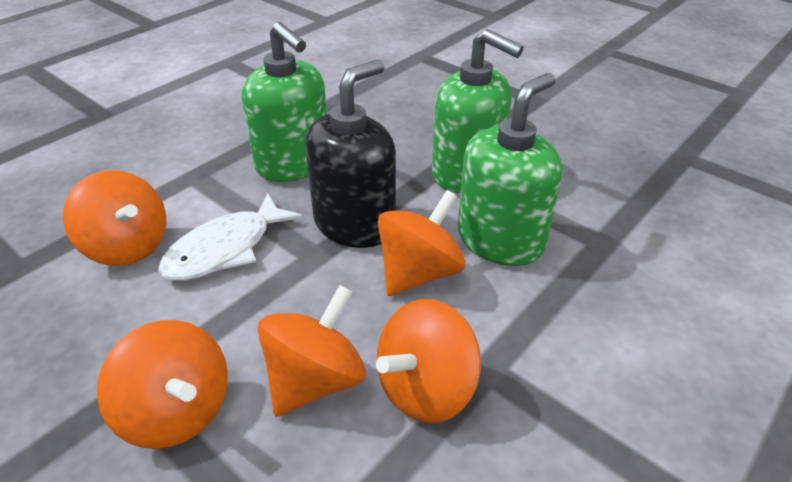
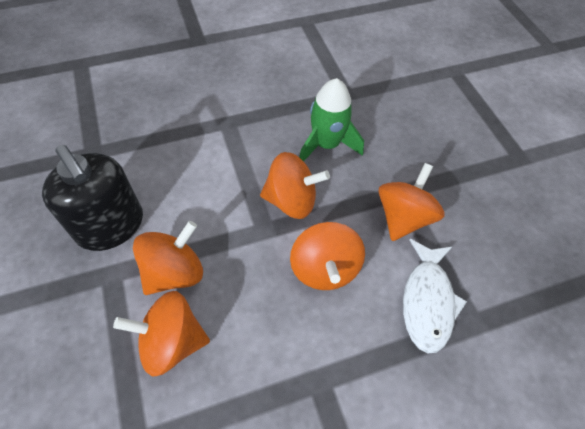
green rocket: 0 -> 1
green soap dispenser: 3 -> 0

